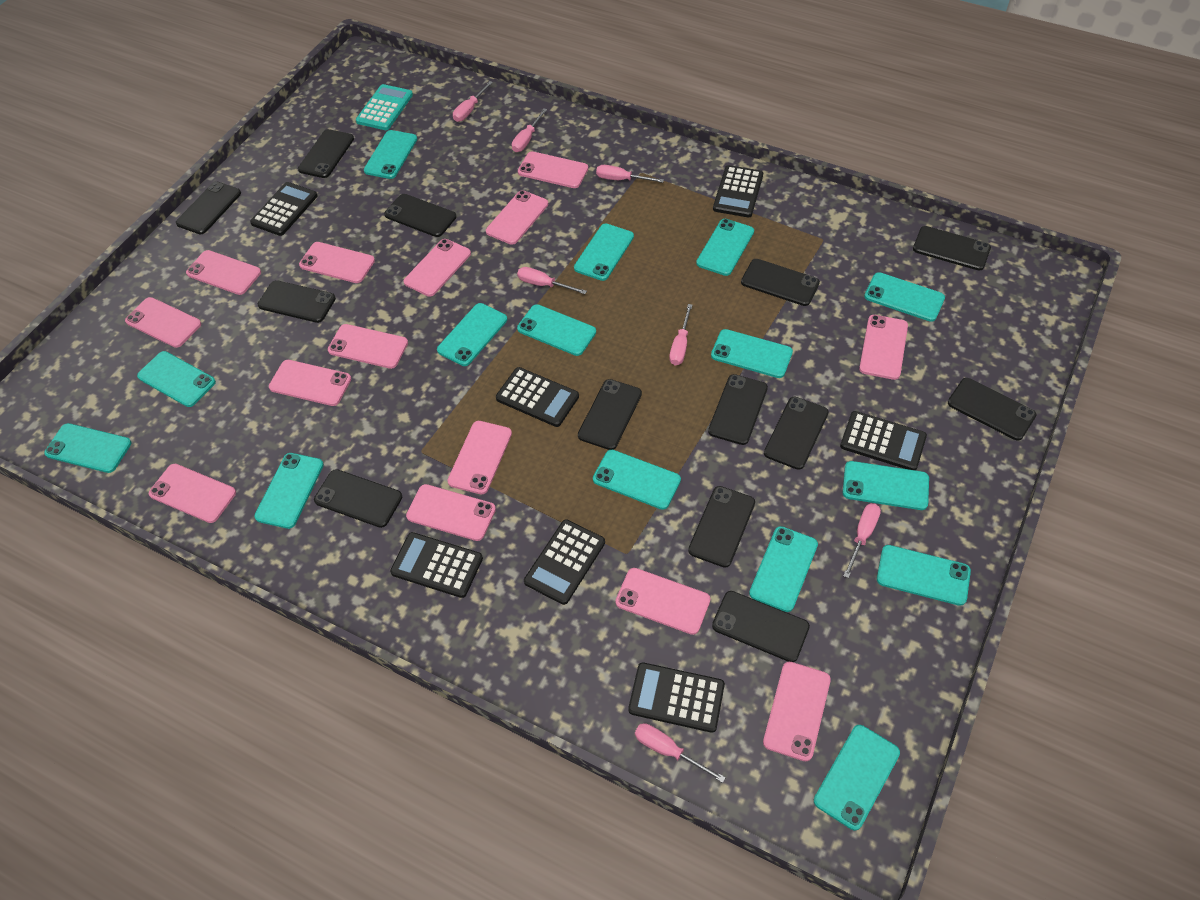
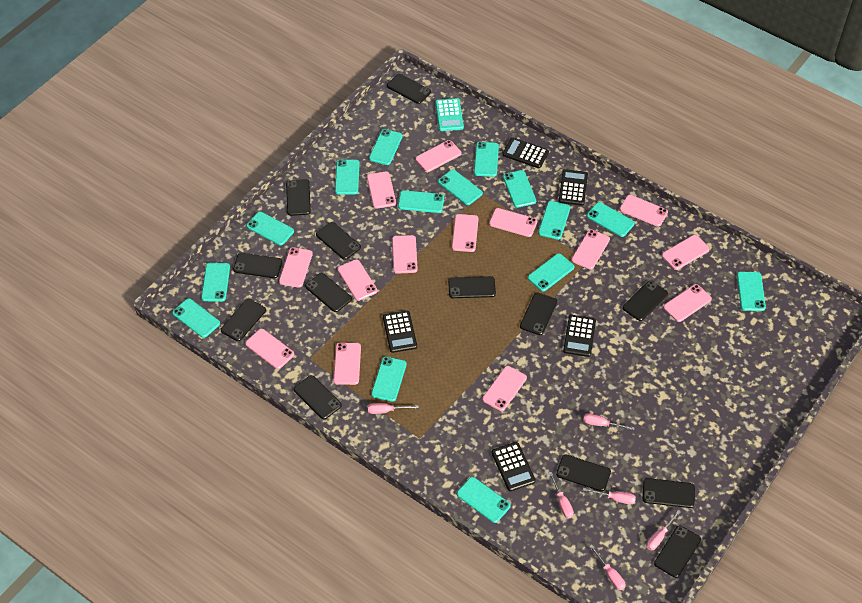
black calculator: 7 -> 5
pink screwdriver: 7 -> 6

